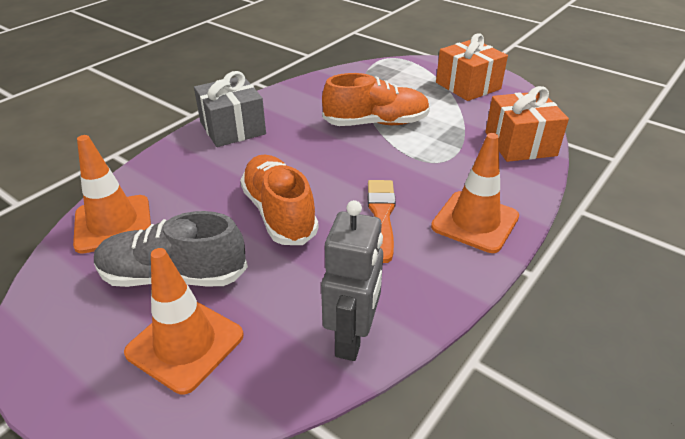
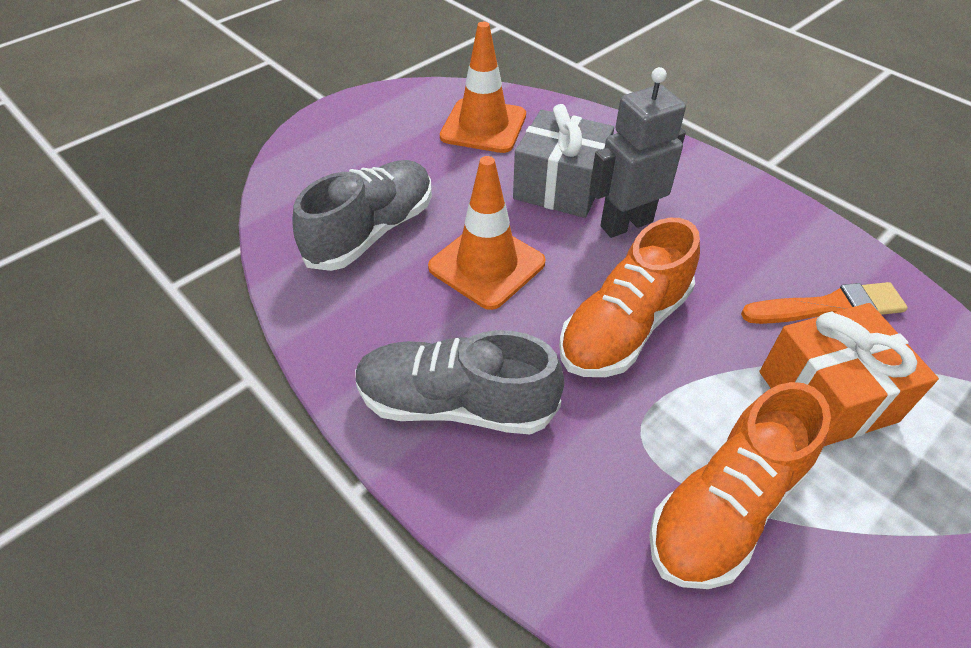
grey shoe: 1 -> 2
orange gift: 2 -> 1
orange traffic cone: 3 -> 2

